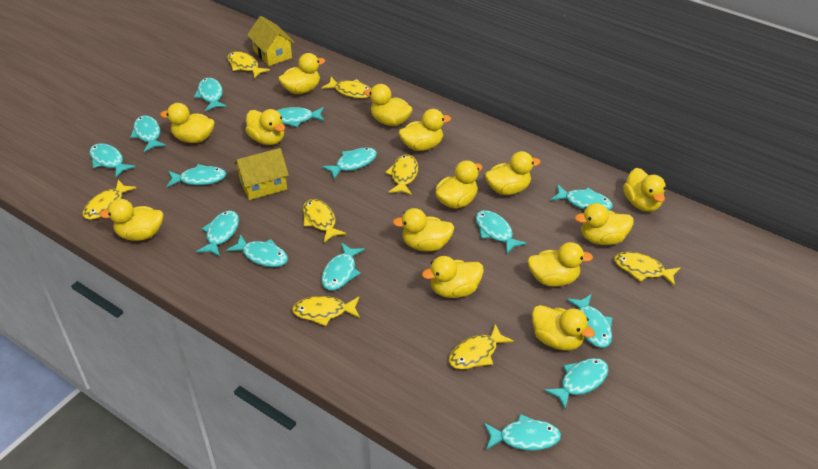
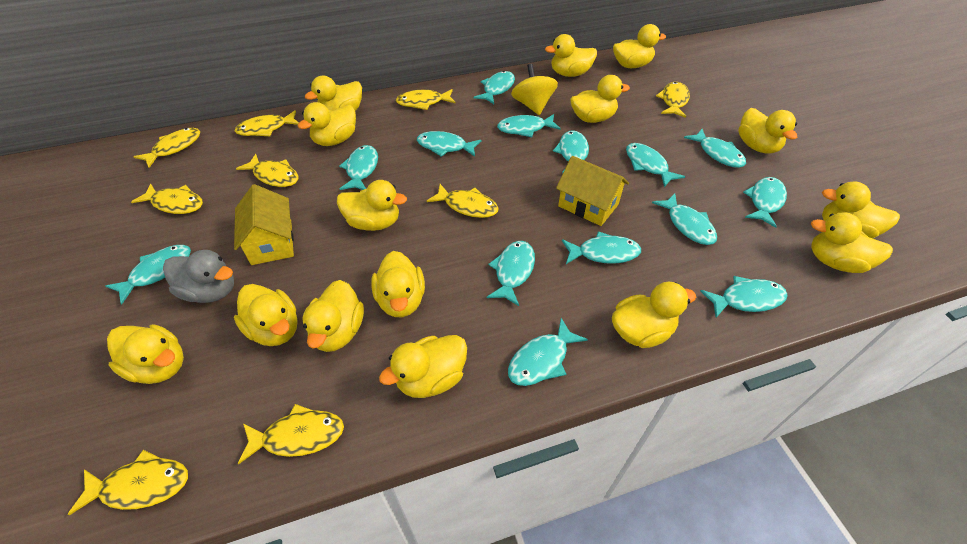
grey duck: 0 -> 1
yellow duck: 14 -> 15
yellow fish: 8 -> 9
yellow spinning top: 0 -> 1

